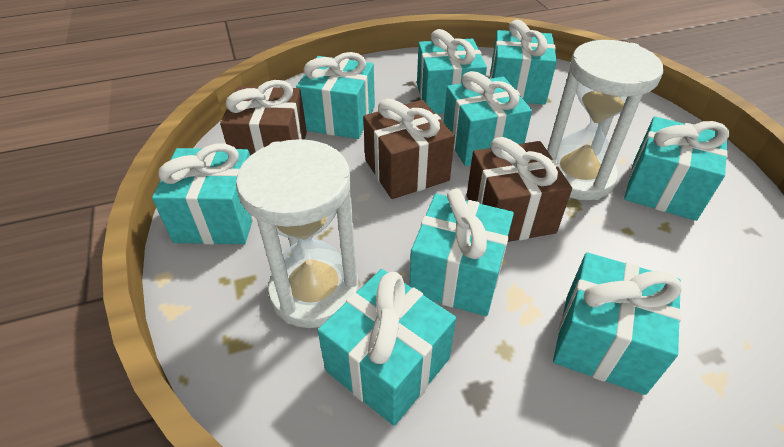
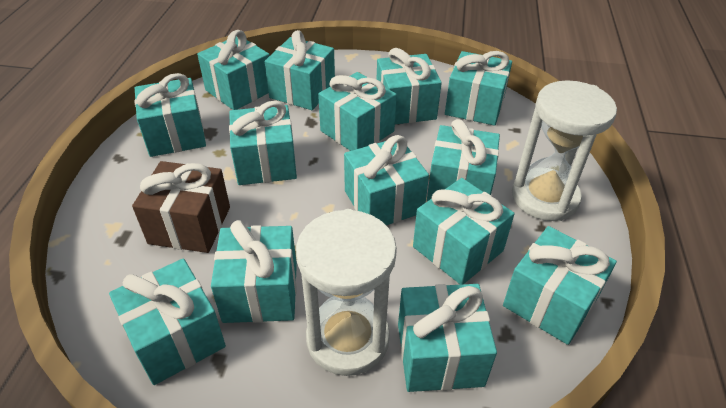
brown gift: 3 -> 1
turquoise gift: 9 -> 14

